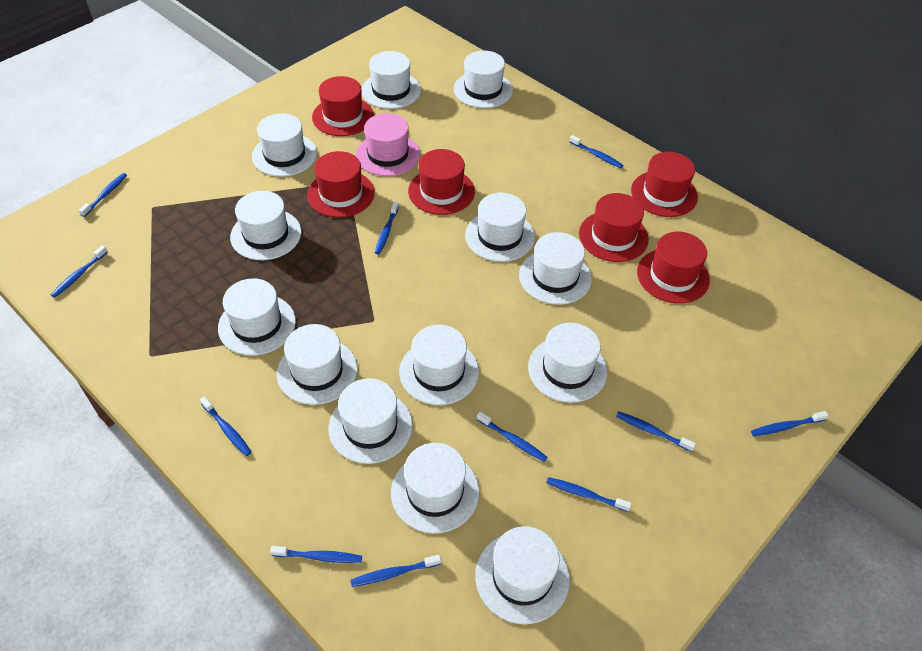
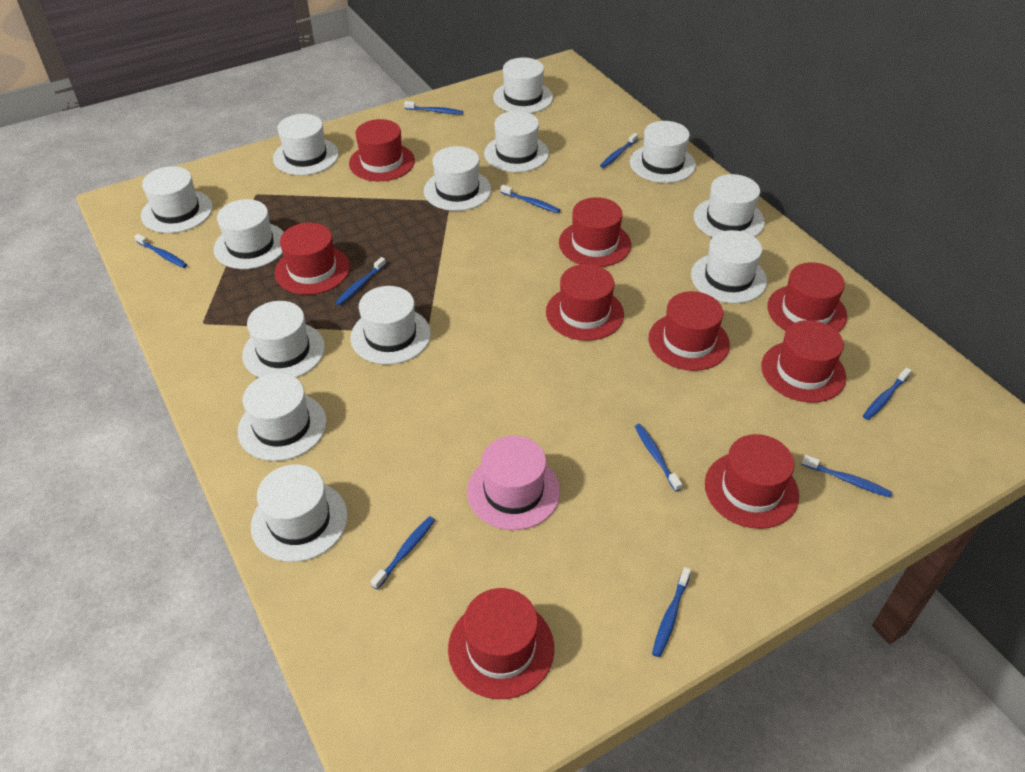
blue toothbrush: 11 -> 10
red hat: 6 -> 9

